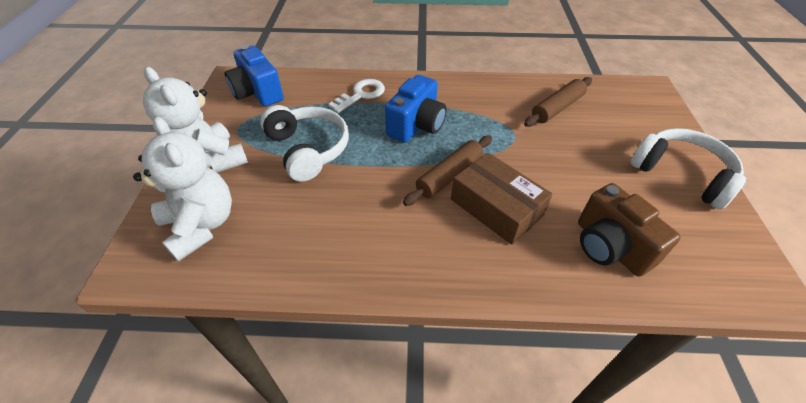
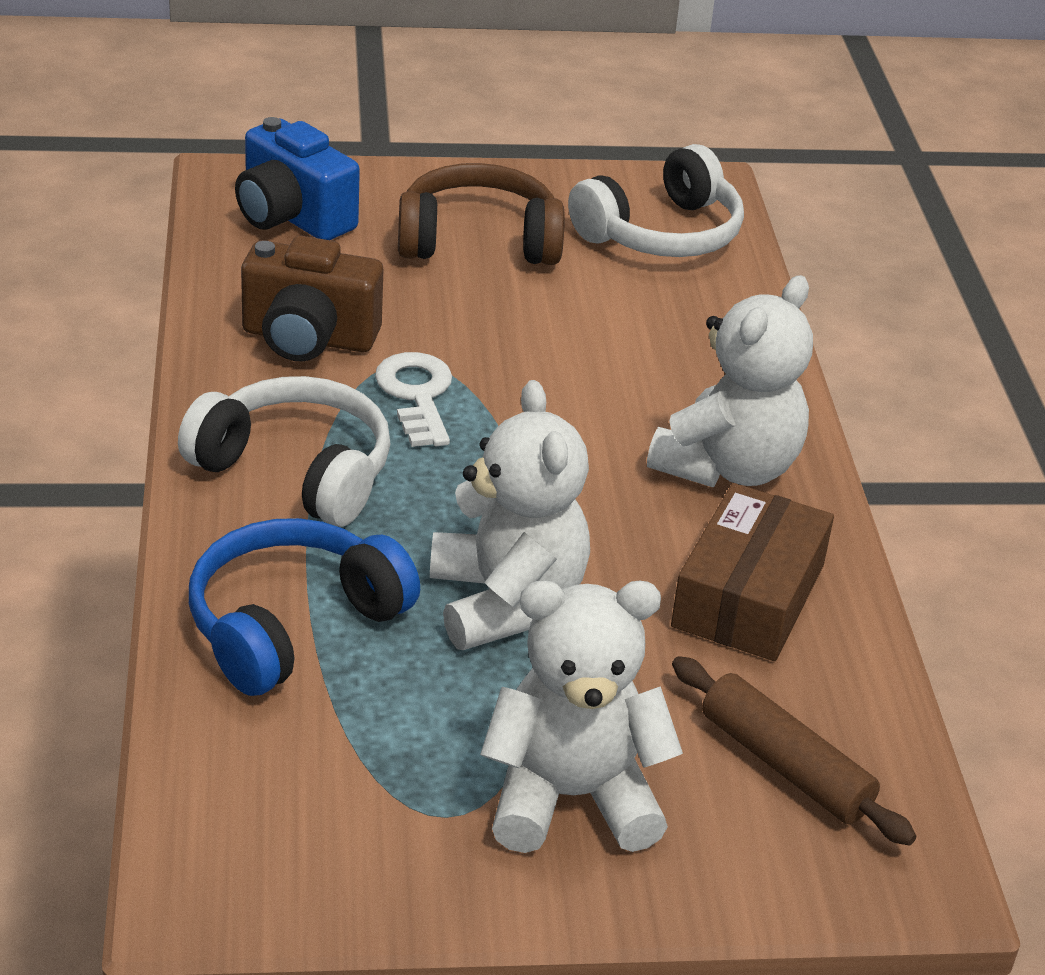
blue camera: 2 -> 1
blue headphones: 0 -> 1
brown headphones: 0 -> 1
brown rolling pin: 2 -> 1
white teddy bear: 2 -> 3

